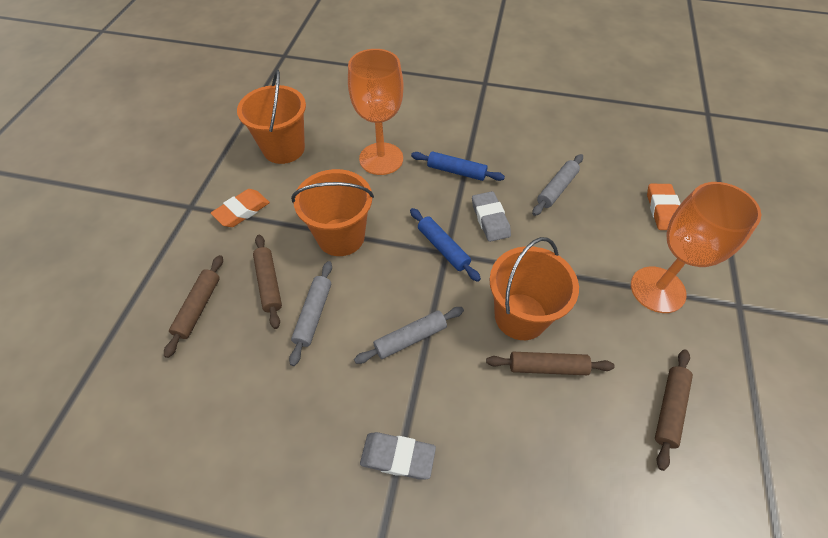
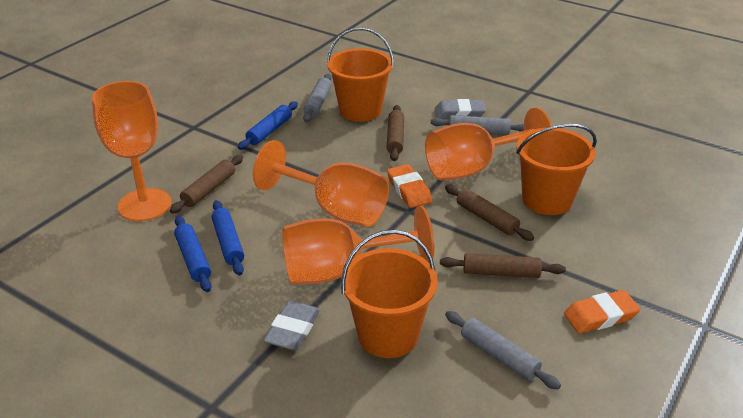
blue rolling pin: 2 -> 3
orange goblet: 2 -> 4

